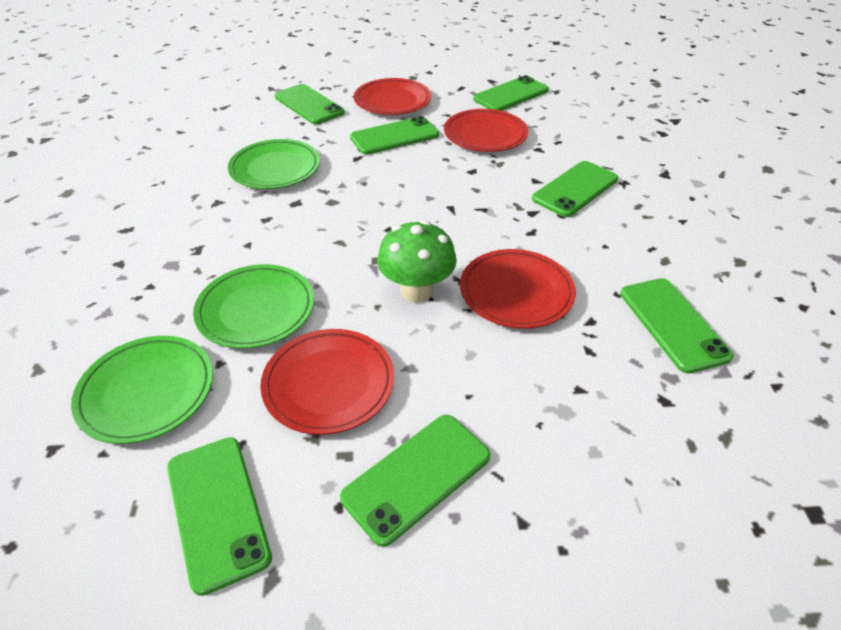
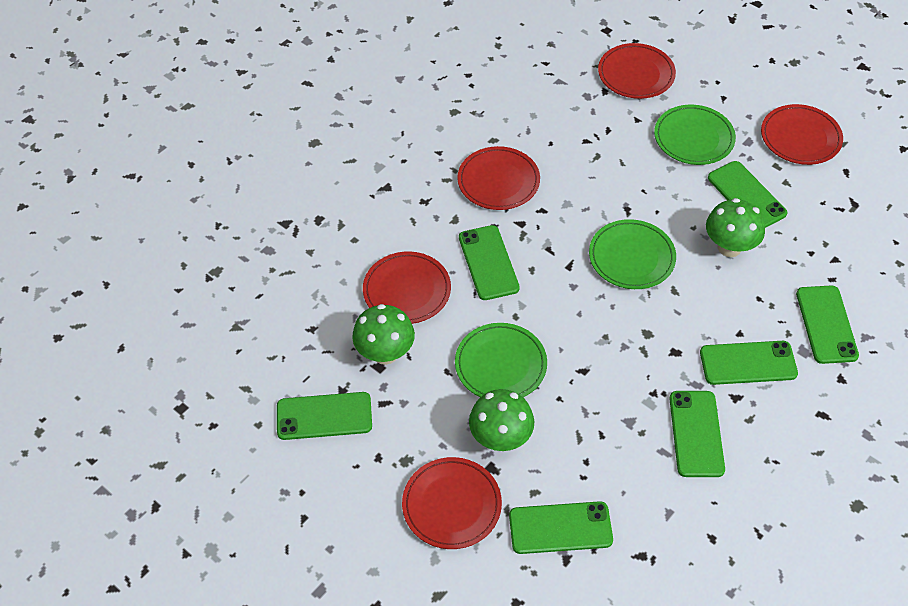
green mushroom: 1 -> 3
red plate: 4 -> 5

